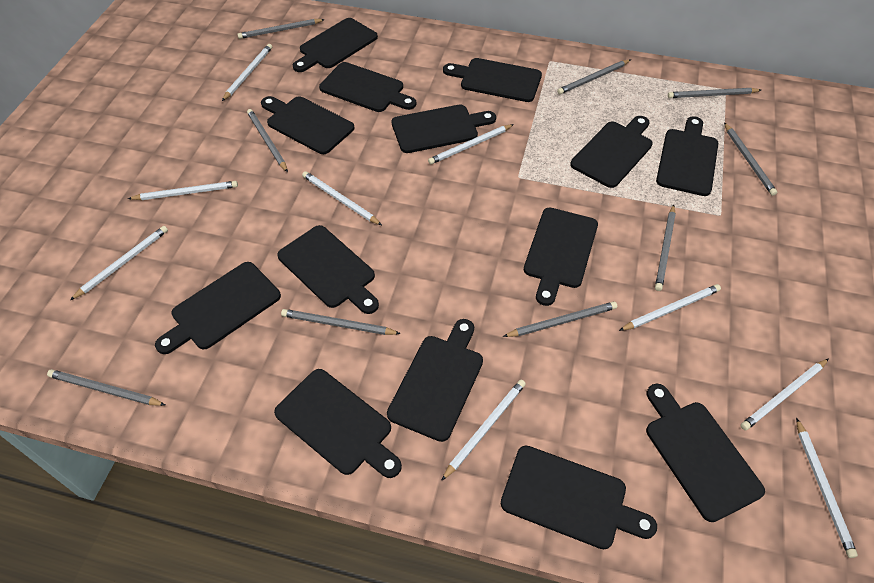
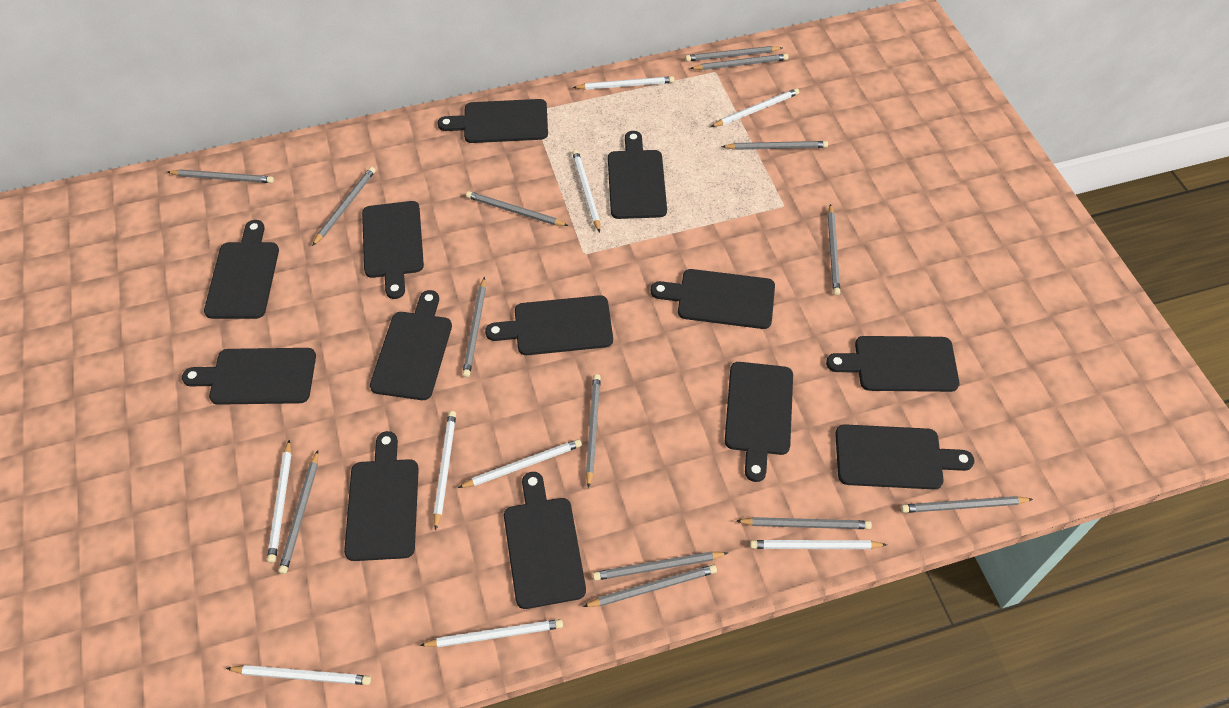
black cutting board: 14 -> 13
grey pencil: 9 -> 14

